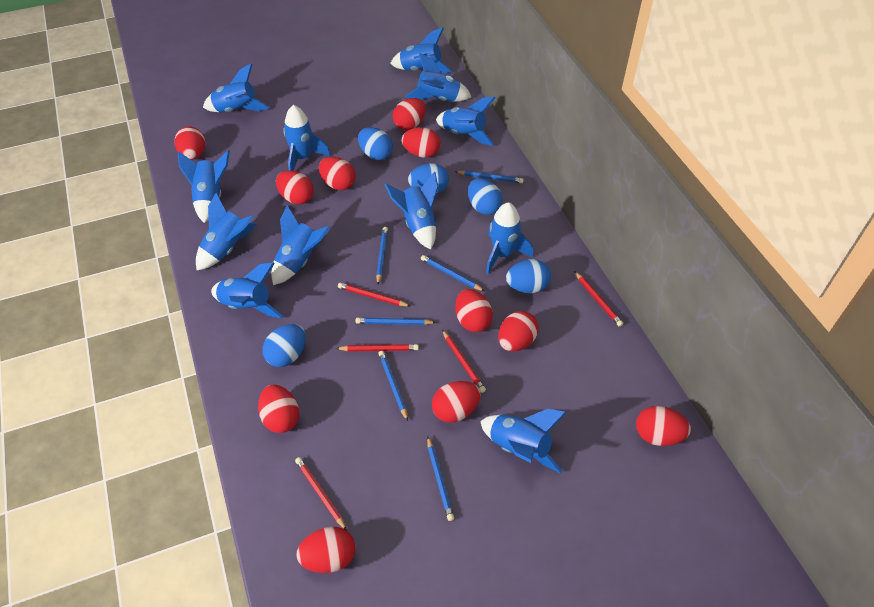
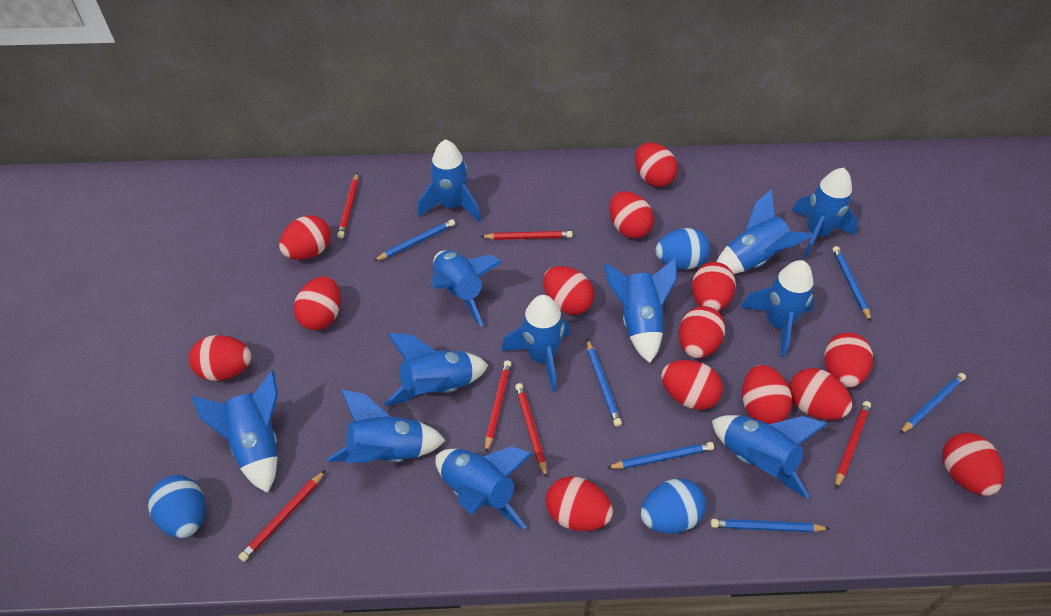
blue egg: 5 -> 3
red egg: 11 -> 14
red pencil: 5 -> 6

